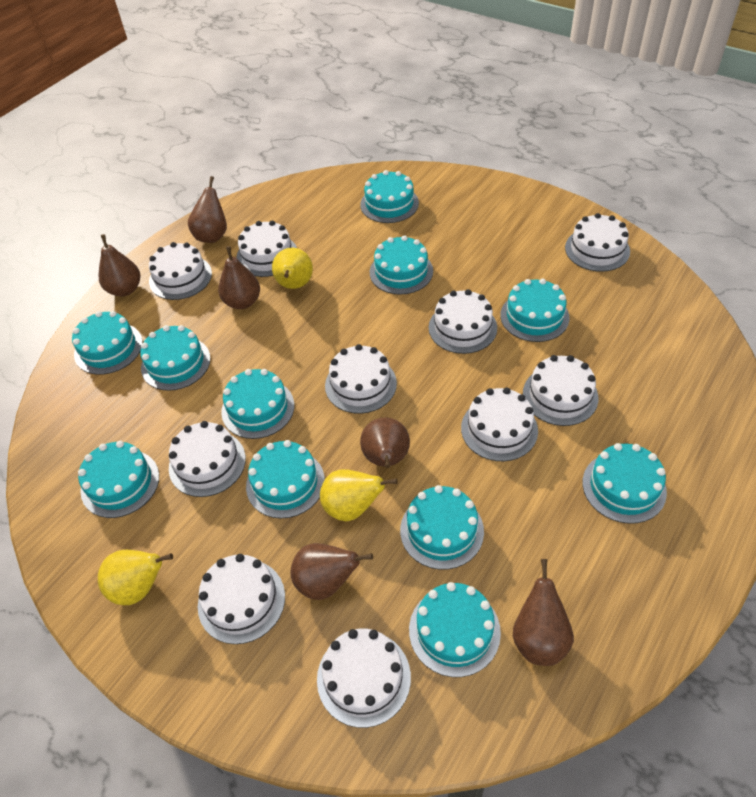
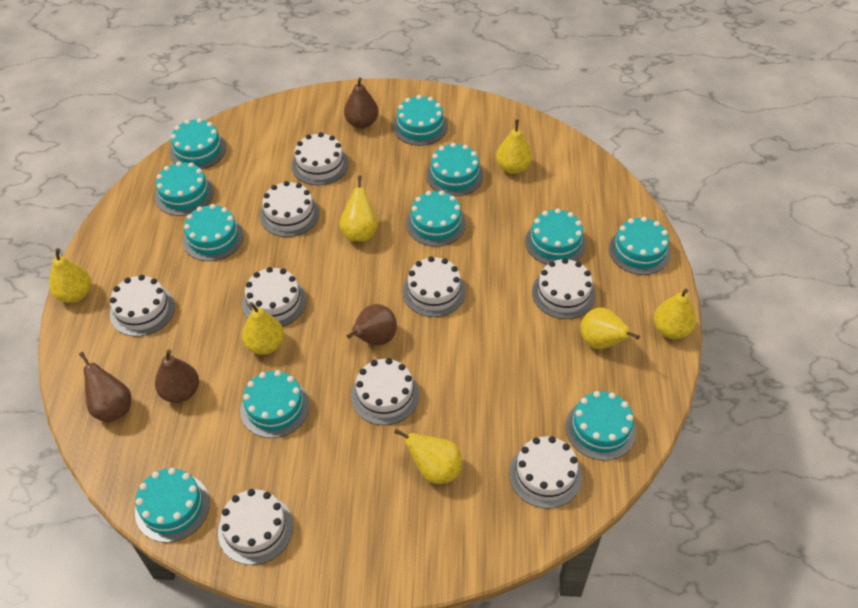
brown pear: 6 -> 4
white cake: 10 -> 9
yellow pear: 3 -> 7

